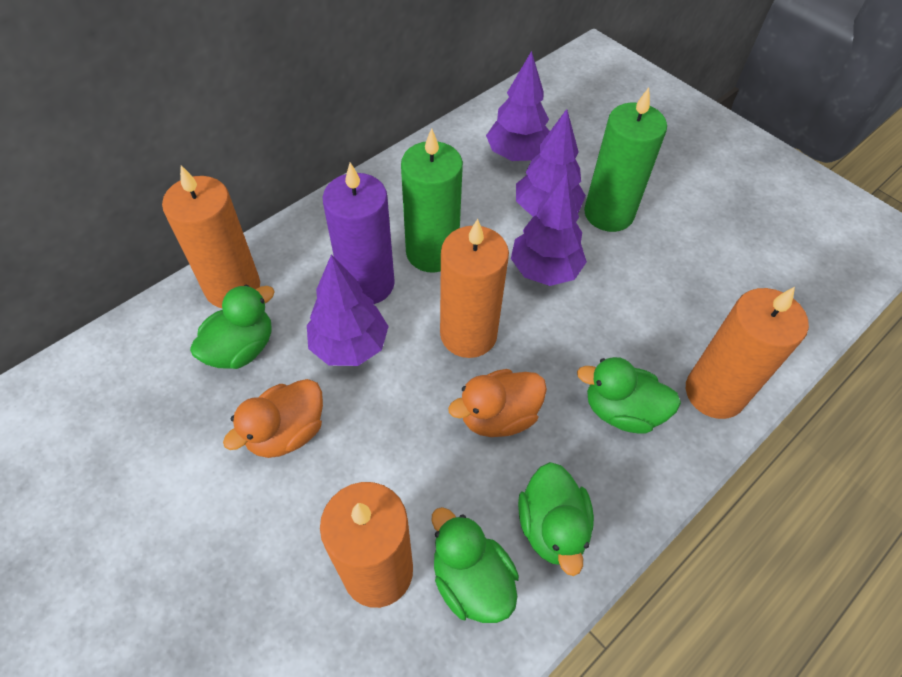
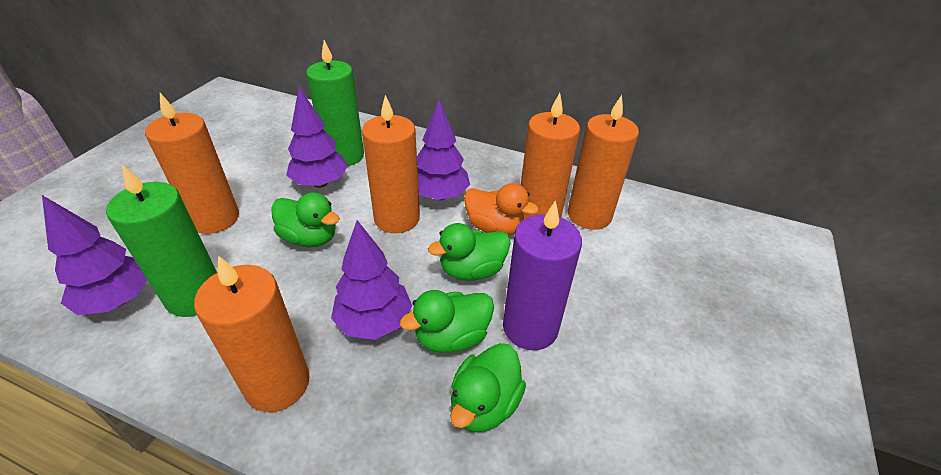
orange candle: 4 -> 5
orange duck: 2 -> 1

